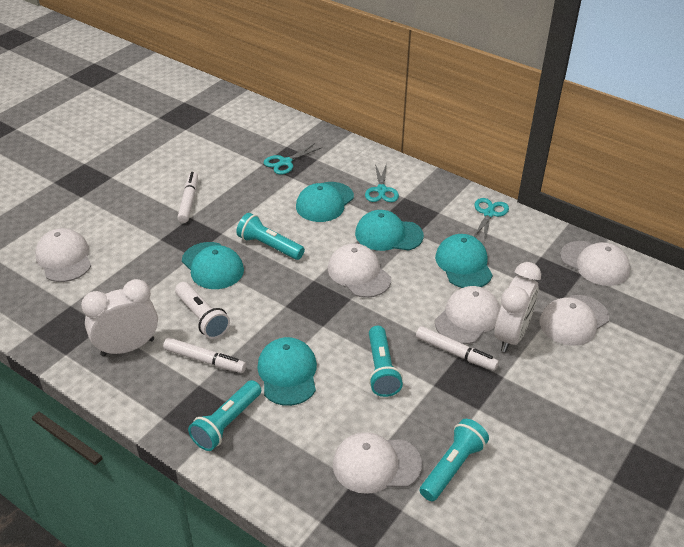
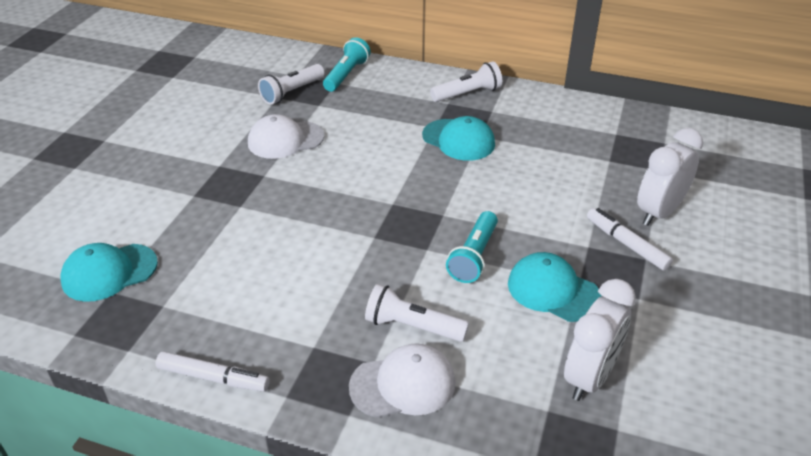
turquoise cap: 5 -> 3
turquoise flashlight: 4 -> 2
turquoise scissors: 3 -> 0
white cap: 6 -> 2
white flashlight: 1 -> 3
white marker: 3 -> 2

